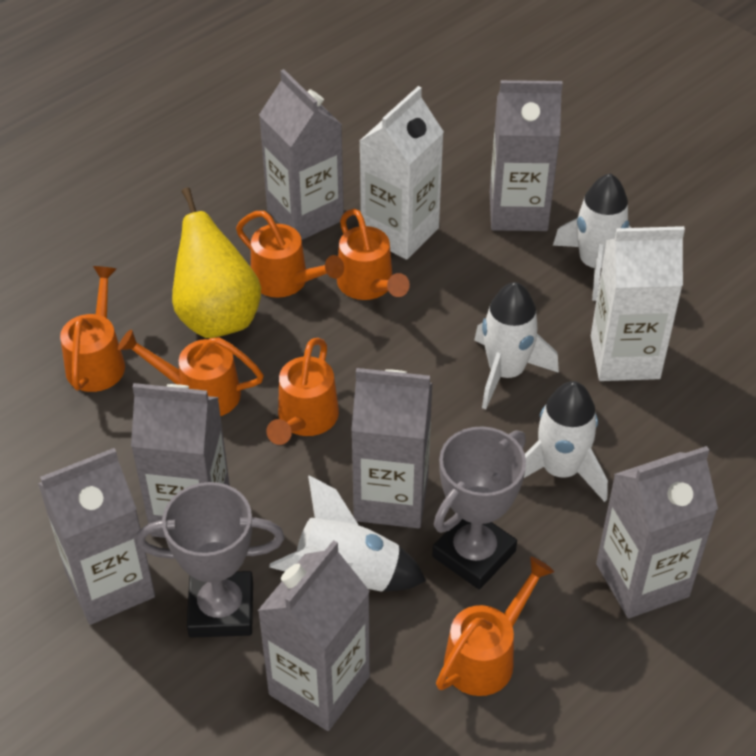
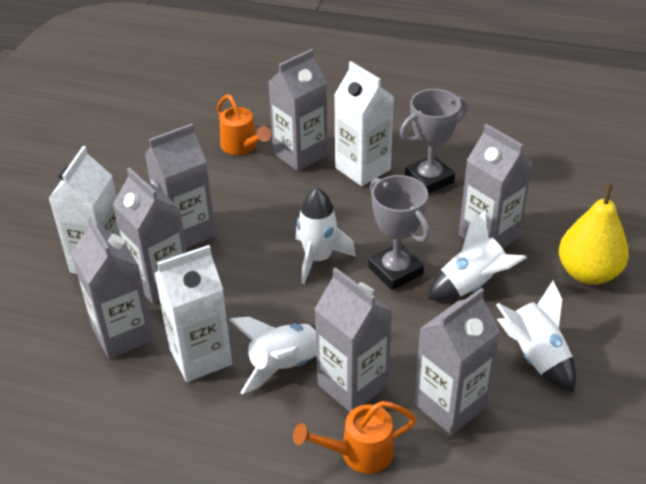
orange watering can: 6 -> 2
white carton: 2 -> 3

